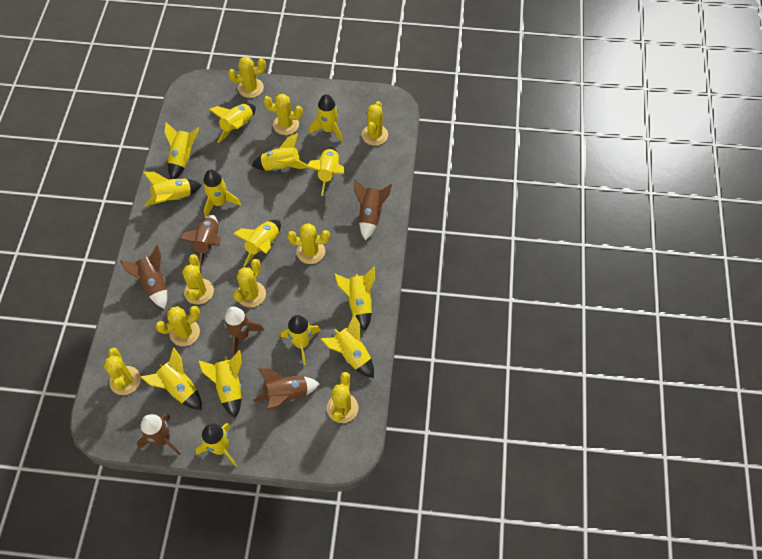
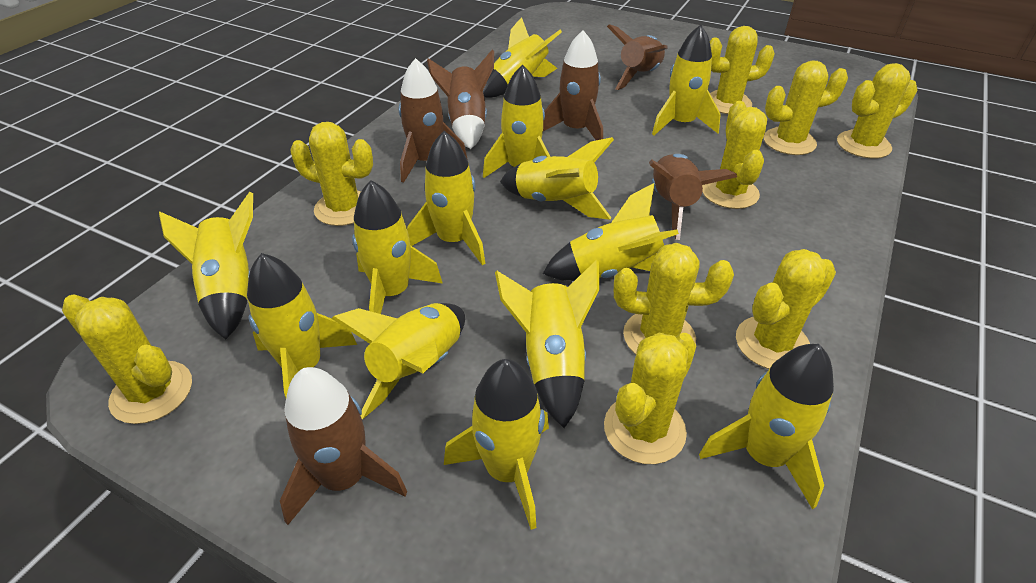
yellow rocket: 14 -> 13

